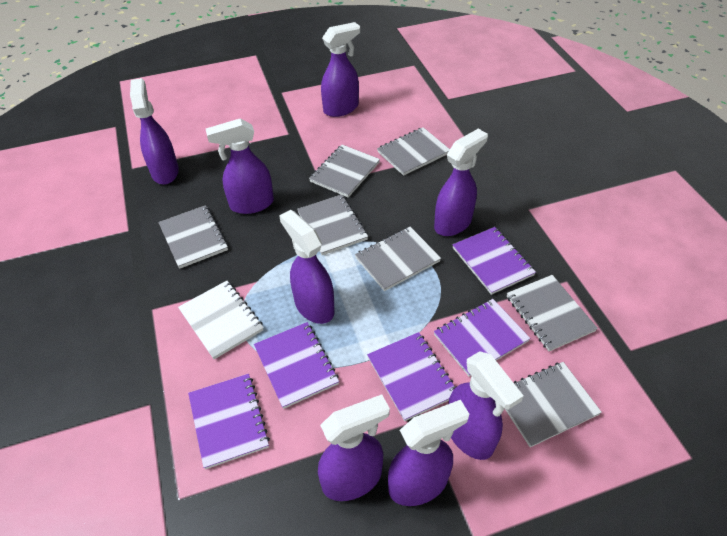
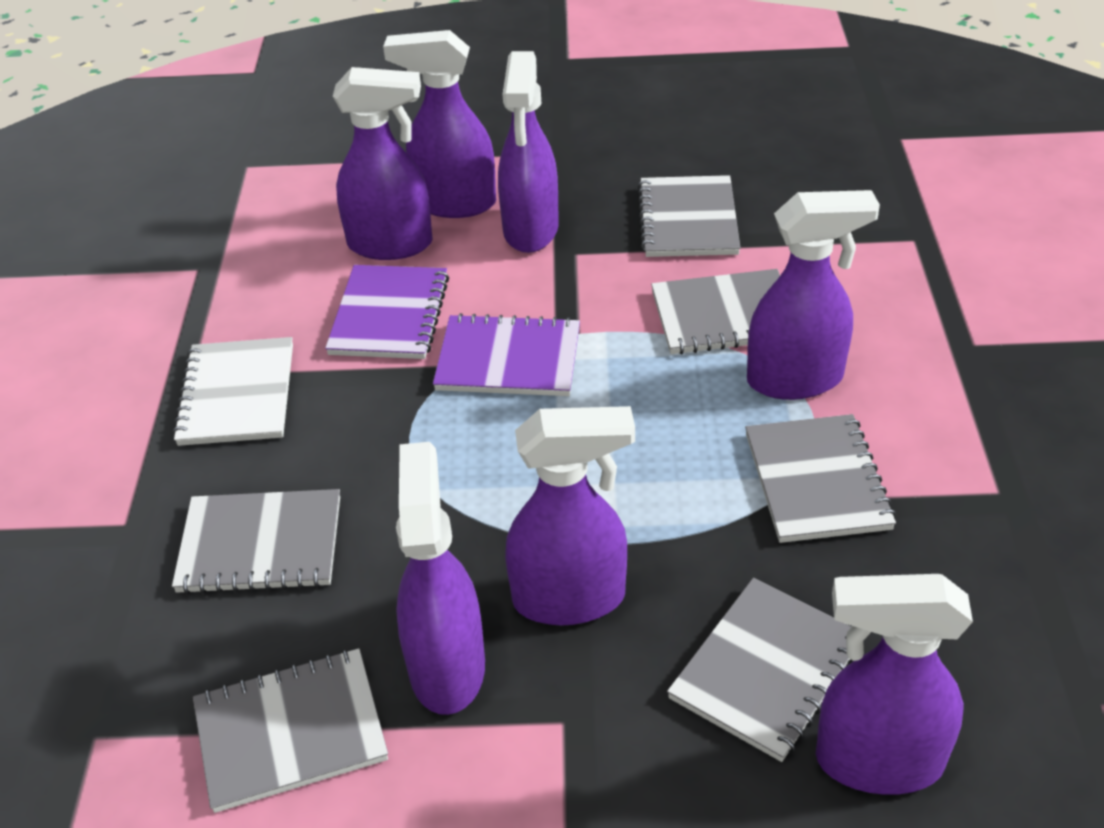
grey notebook: 7 -> 6
purple notebook: 5 -> 2
purple spray bottle: 8 -> 7

